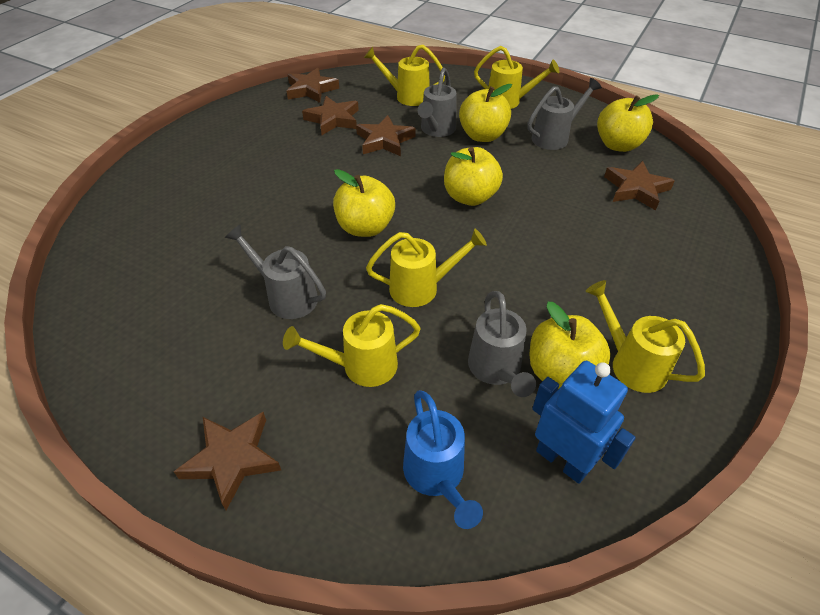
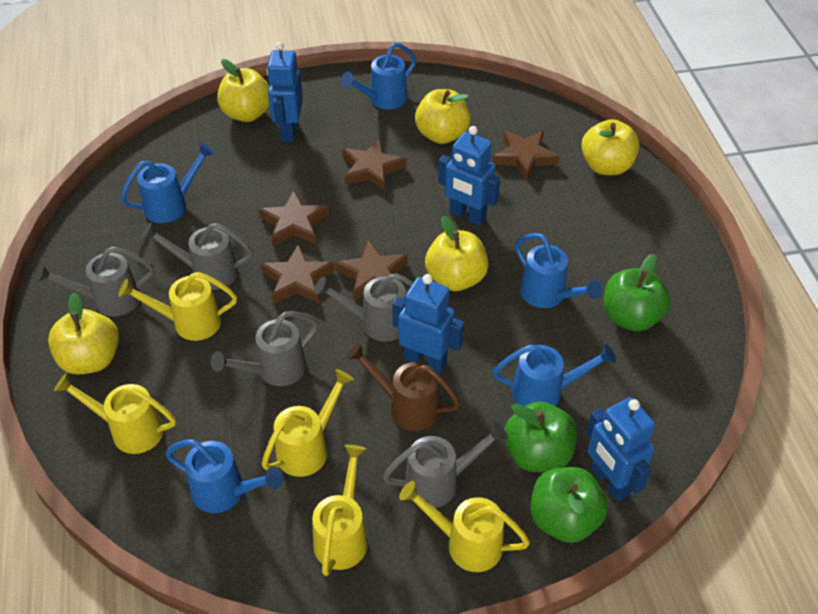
blue robot: 1 -> 4
blue watering can: 1 -> 5
brown watering can: 0 -> 1
green apple: 0 -> 3
grey watering can: 4 -> 5

